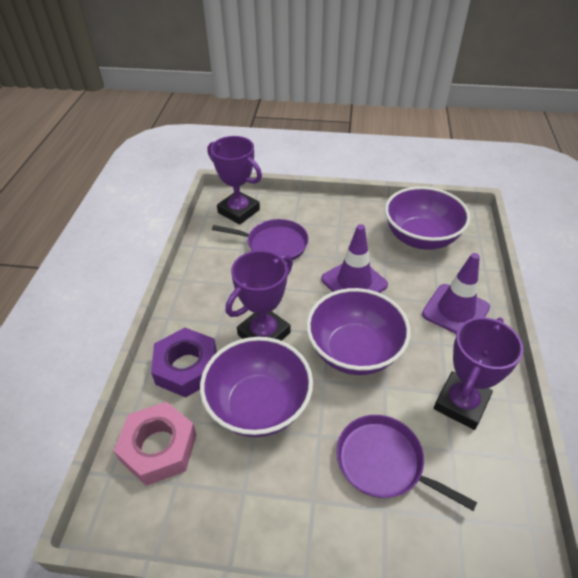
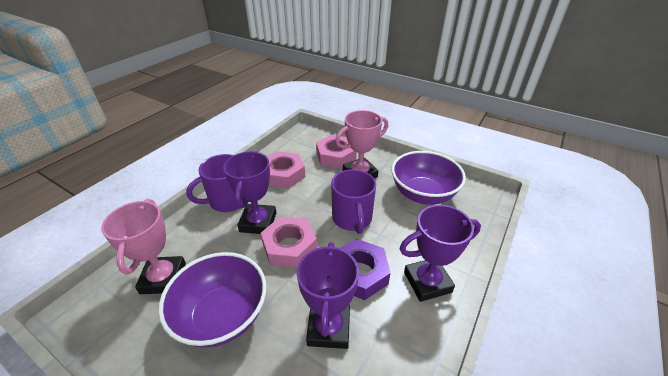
pink nut: 1 -> 3
pink trophy: 0 -> 2
purple bowl: 3 -> 2
purple mug: 0 -> 2
purple pan: 2 -> 0
purple traffic cone: 2 -> 0

